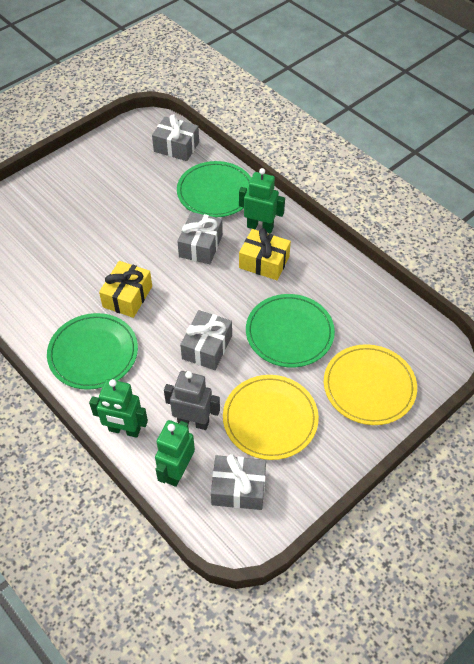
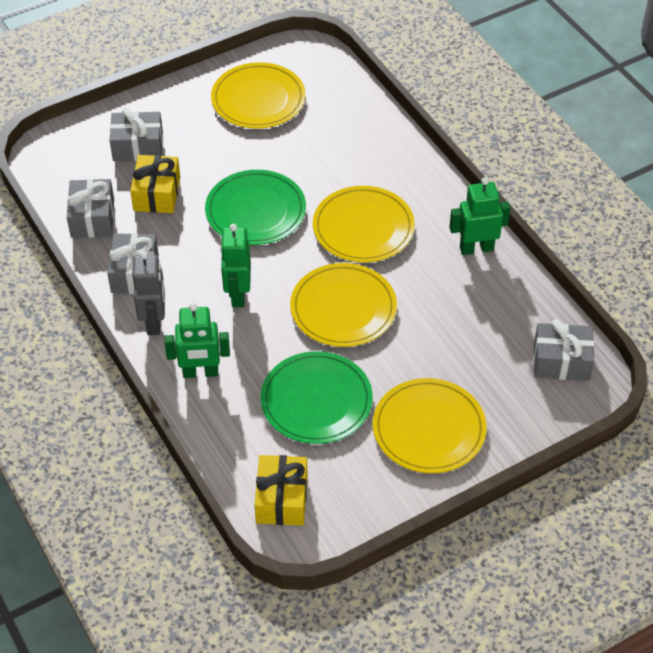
green plate: 3 -> 2
yellow plate: 2 -> 4

